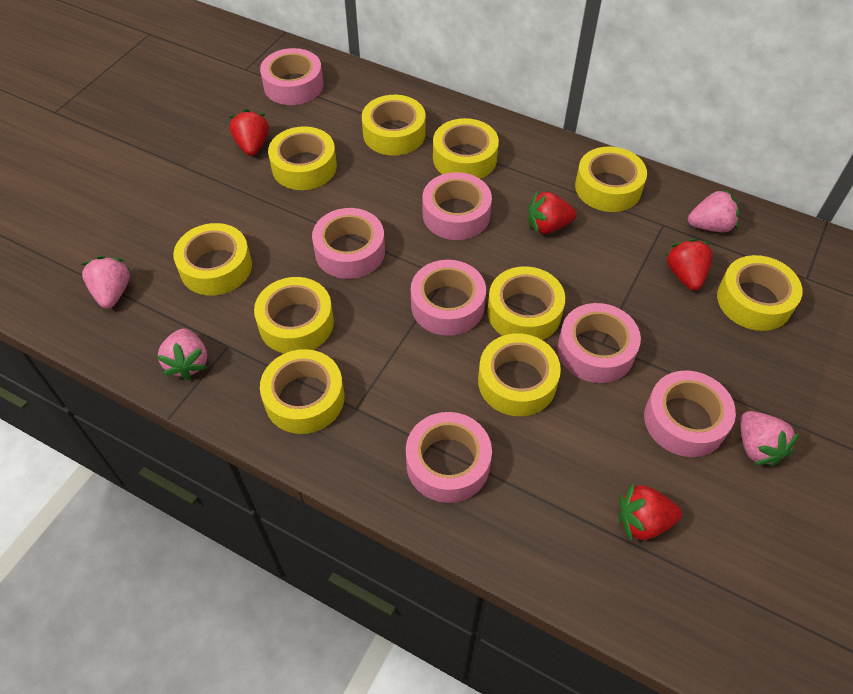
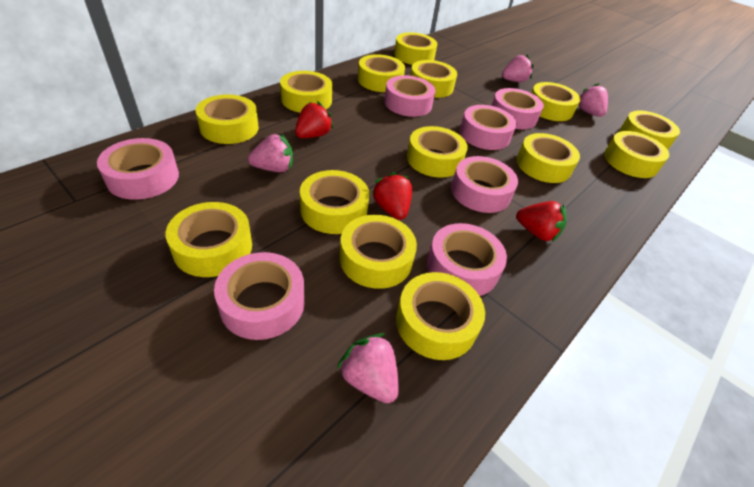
red strawberry: 4 -> 3
yellow tape: 10 -> 14

